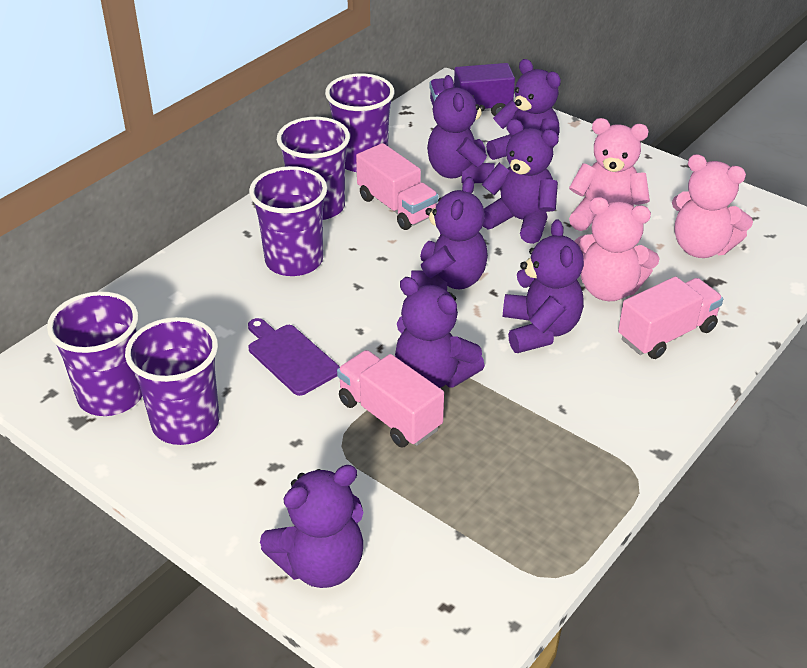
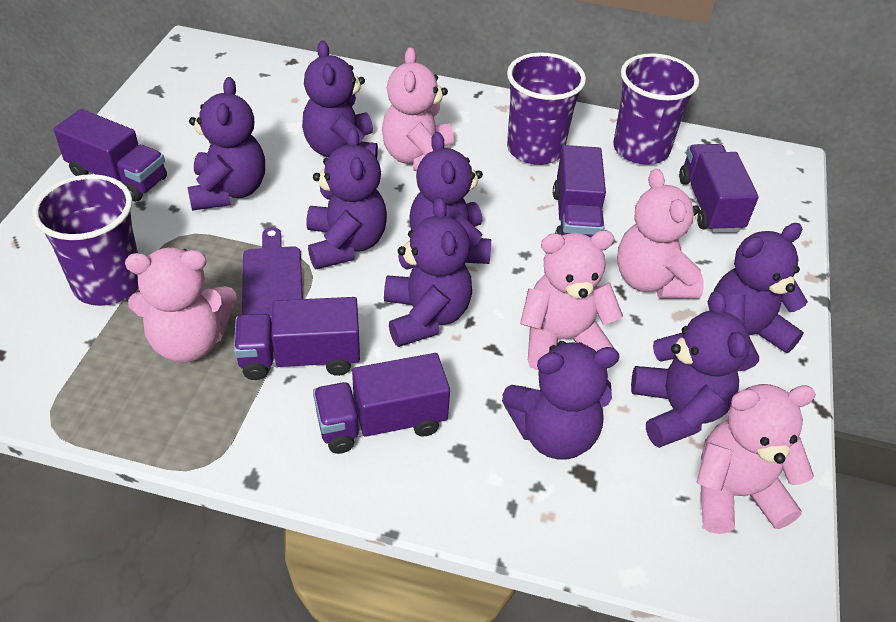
pink teddy bear: 3 -> 5
pink truck: 3 -> 0
purple cup: 5 -> 3
purple teddy bear: 7 -> 8
purple truck: 1 -> 5

